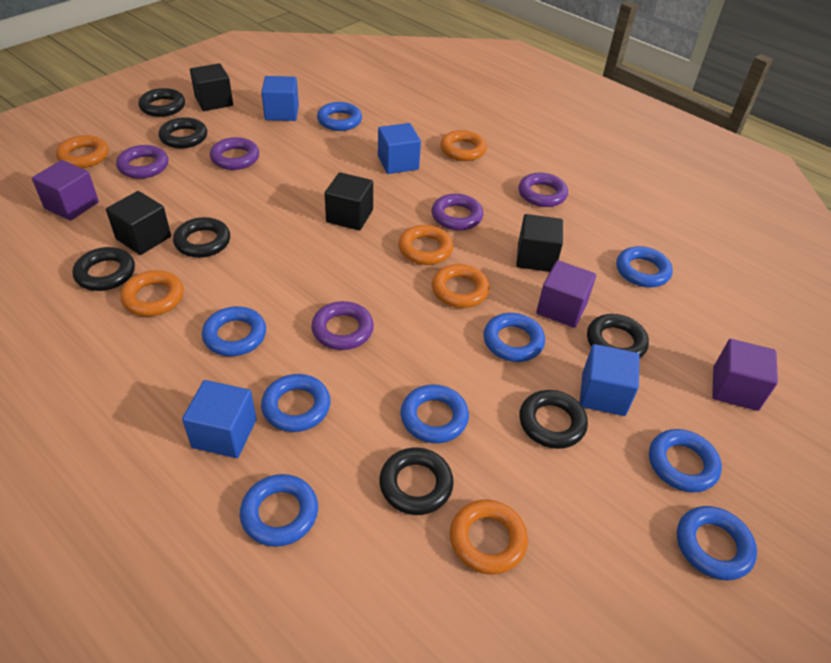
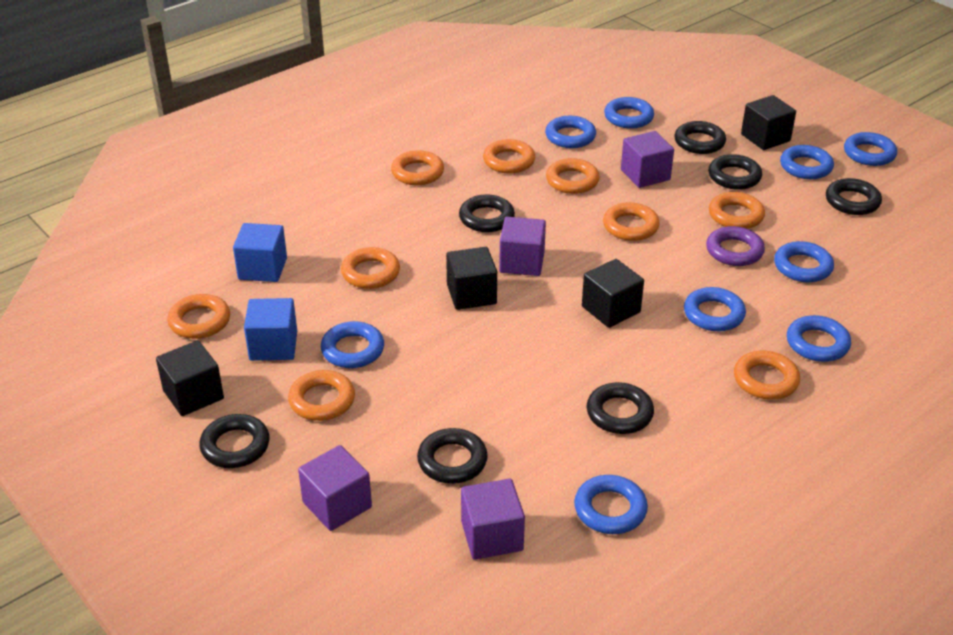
blue cube: 4 -> 2
orange ring: 6 -> 9
purple cube: 3 -> 4
purple ring: 5 -> 1

